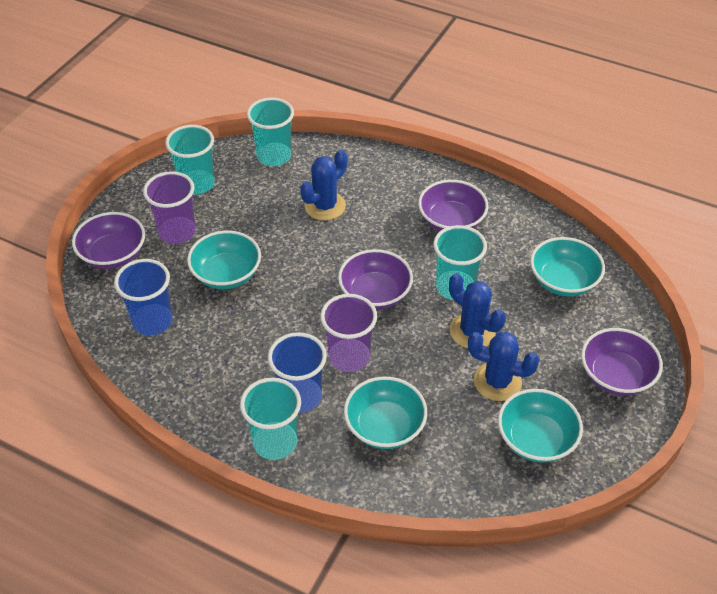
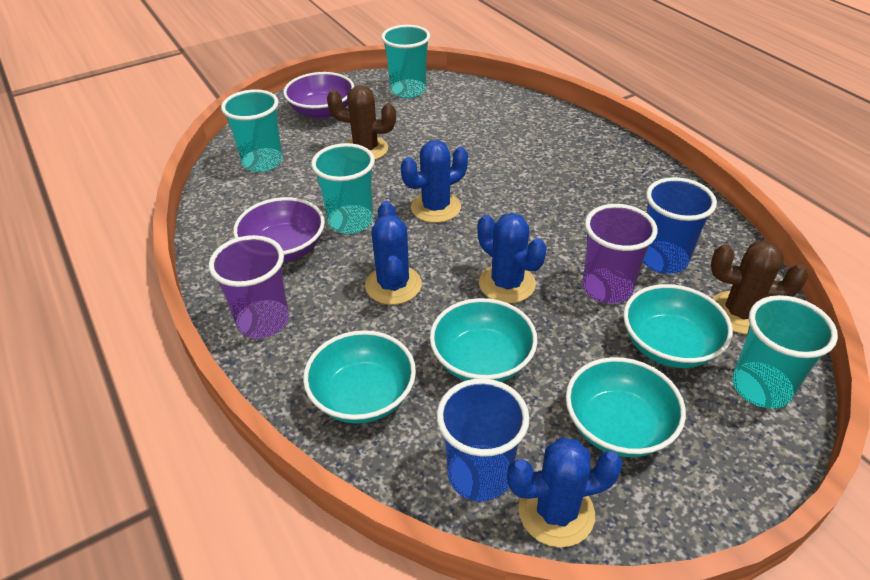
blue cactus: 3 -> 4
brown cactus: 0 -> 2
purple bowl: 4 -> 2

